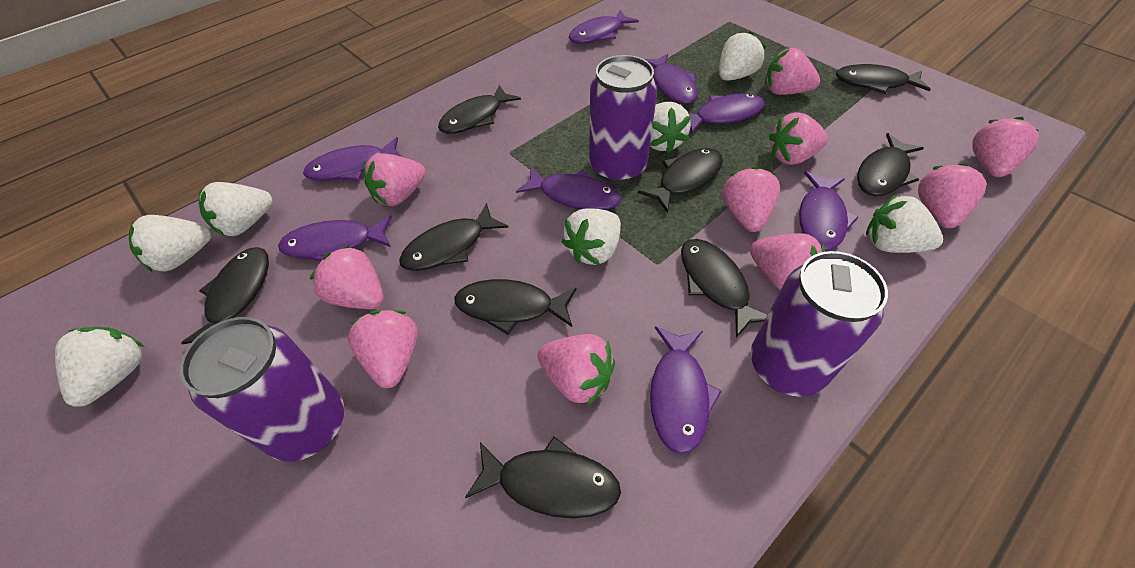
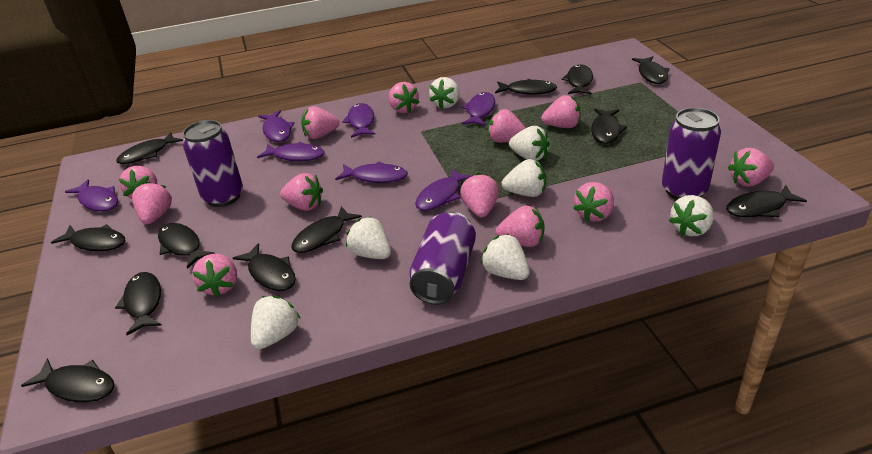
black fish: 9 -> 12
pink strawberry: 10 -> 12
purple fish: 8 -> 7

